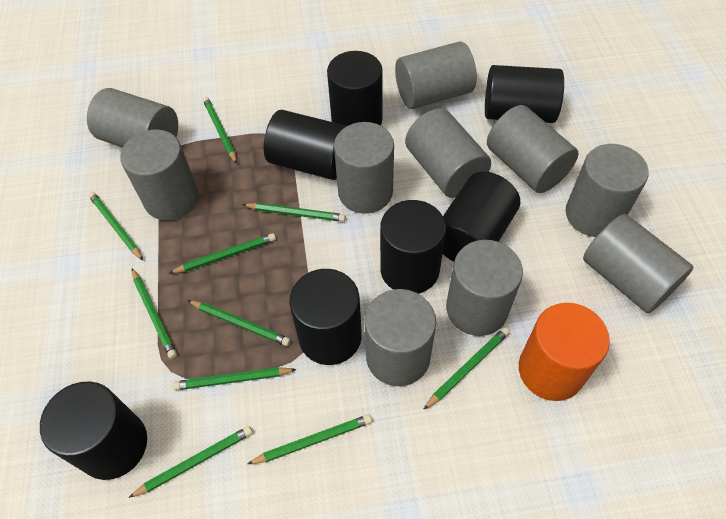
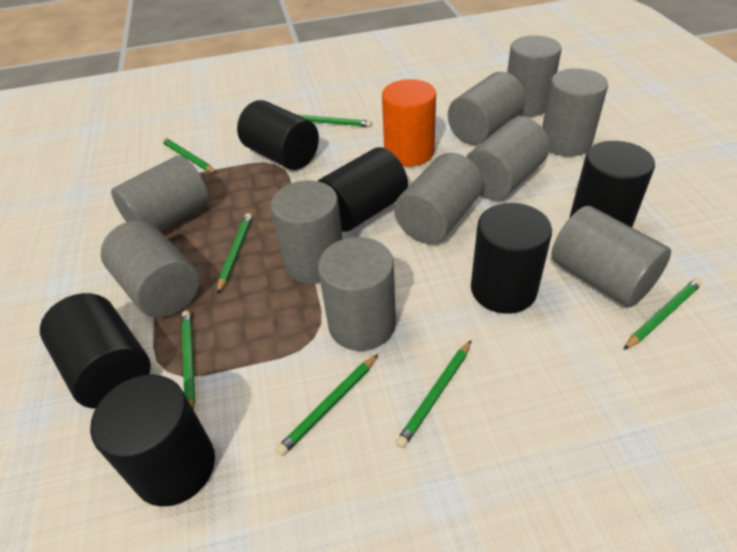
black cylinder: 7 -> 6
green pencil: 10 -> 7

